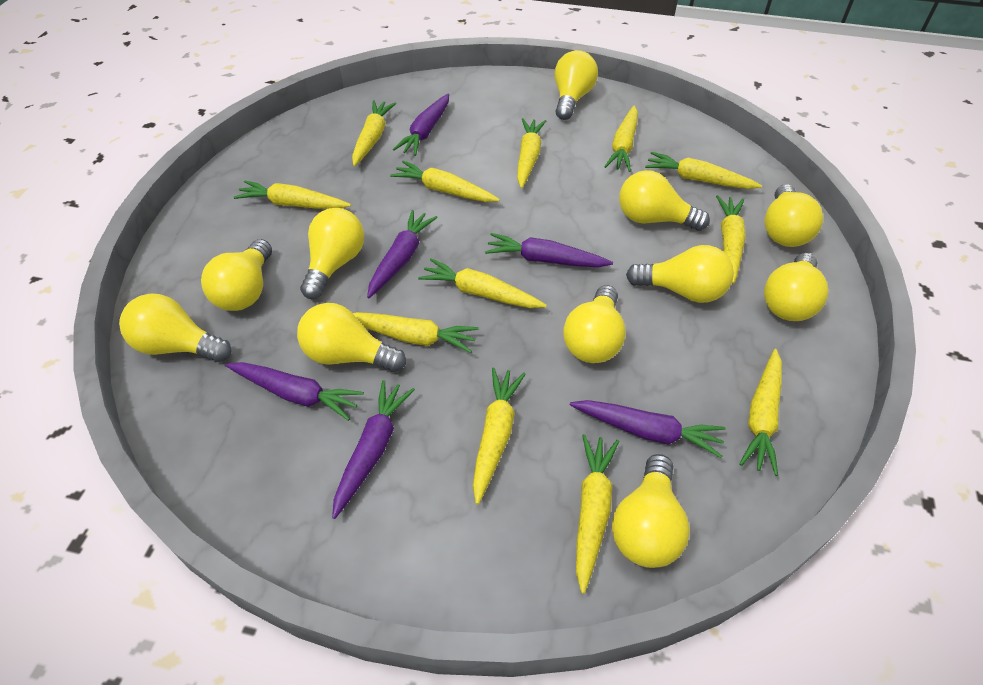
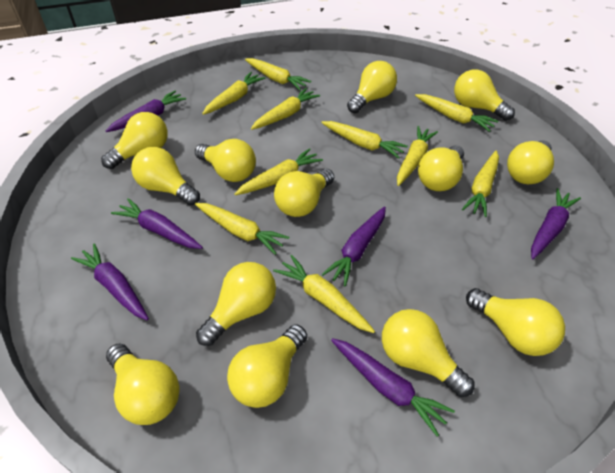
yellow carrot: 12 -> 10
yellow light bulb: 11 -> 13

